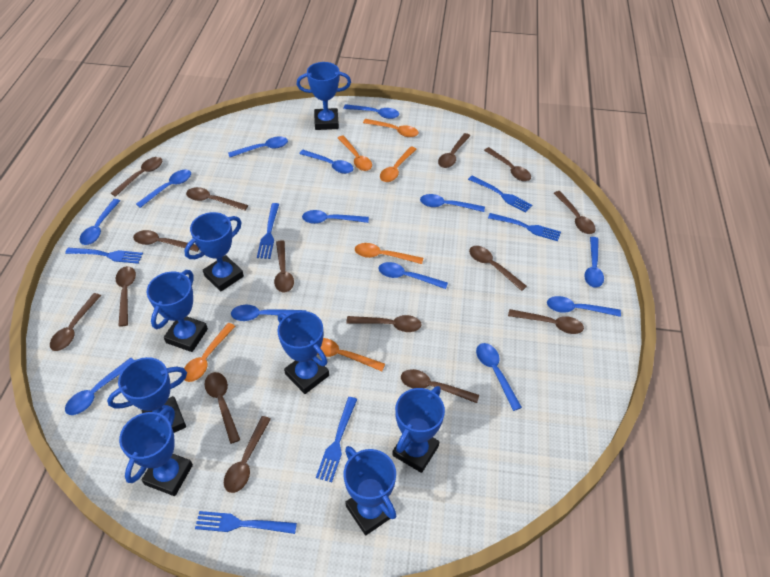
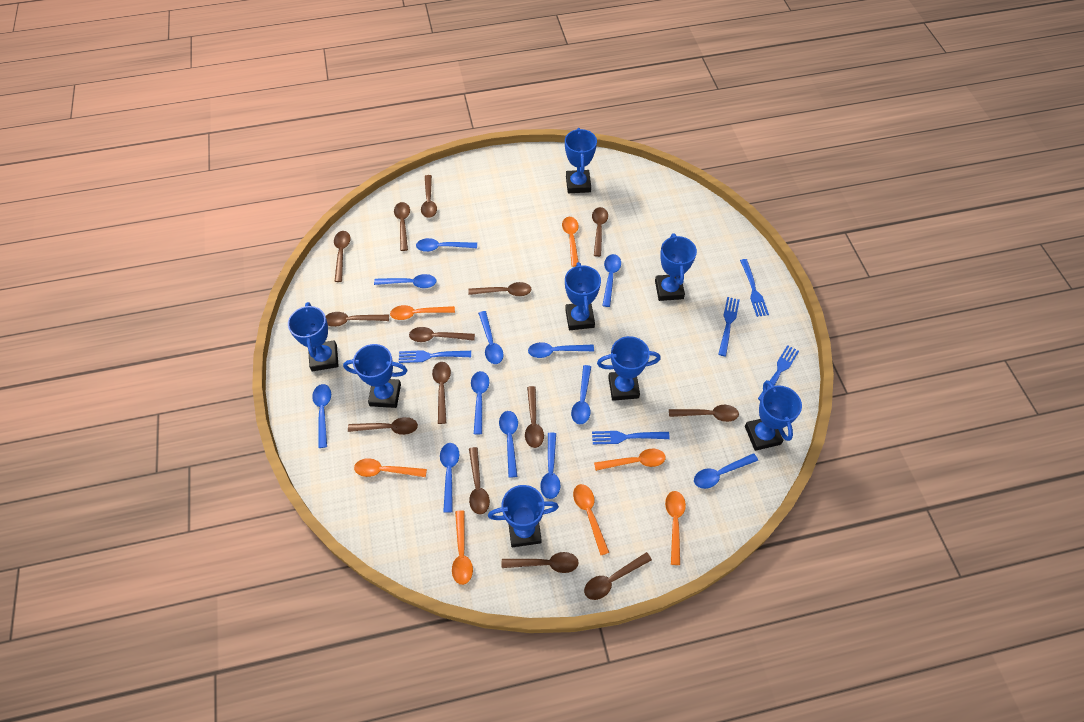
blue fork: 6 -> 5
blue spoon: 13 -> 12
brown spoon: 15 -> 14
orange spoon: 6 -> 7

